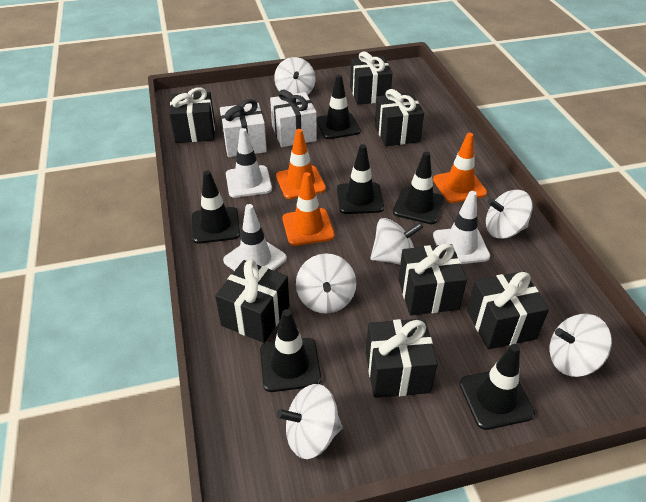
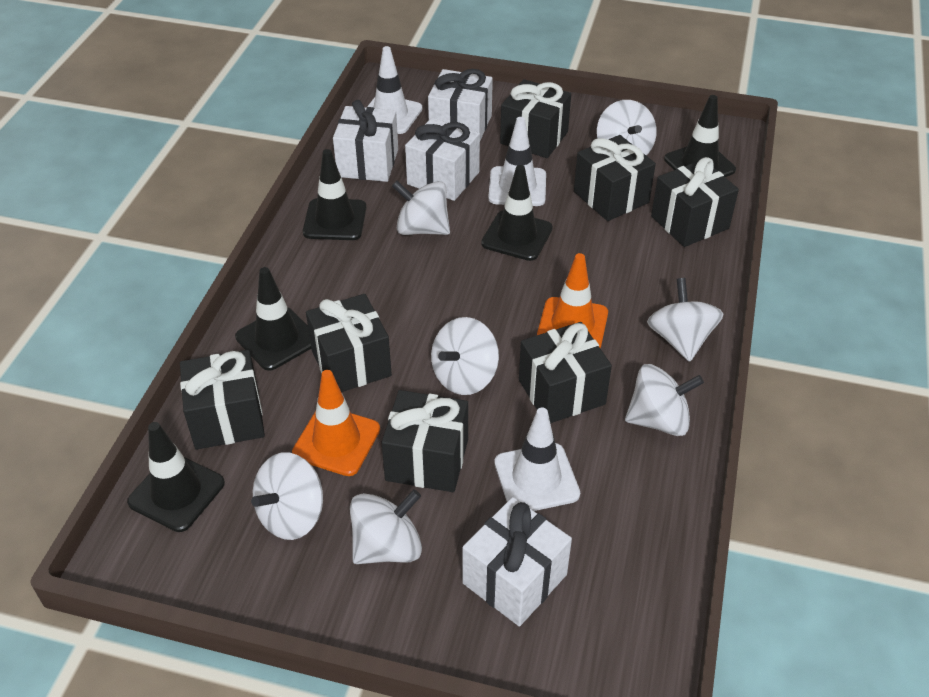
black traffic cone: 6 -> 5
orange traffic cone: 3 -> 2
white gift: 2 -> 4
white spinning top: 6 -> 7

